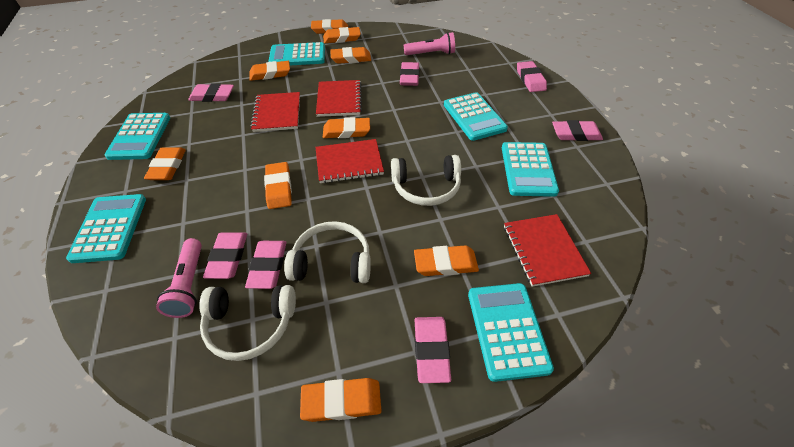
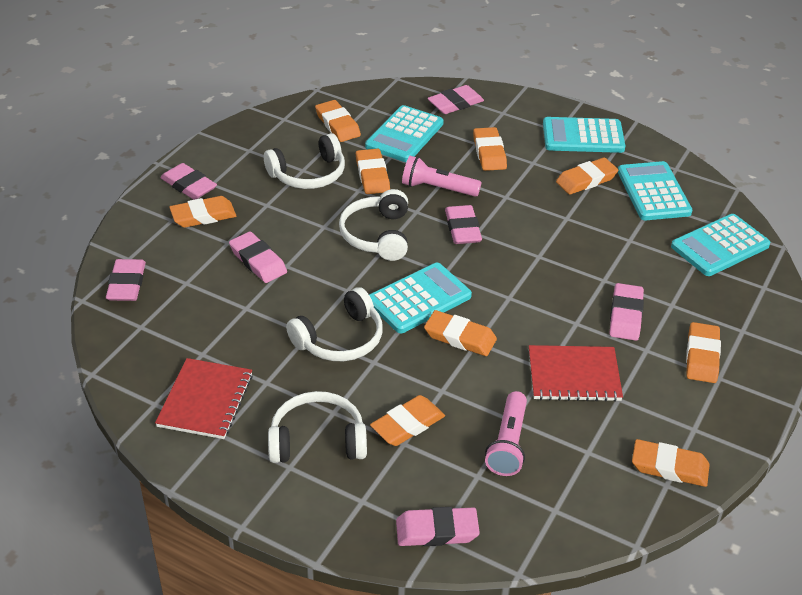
red notebook: 4 -> 2
turquoise calculator: 6 -> 5
white headphones: 3 -> 4

